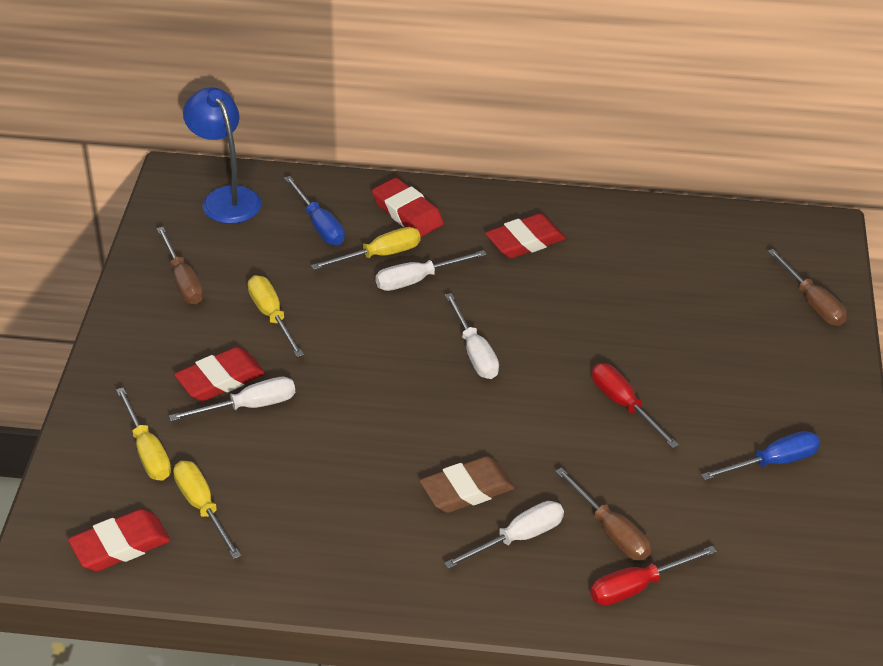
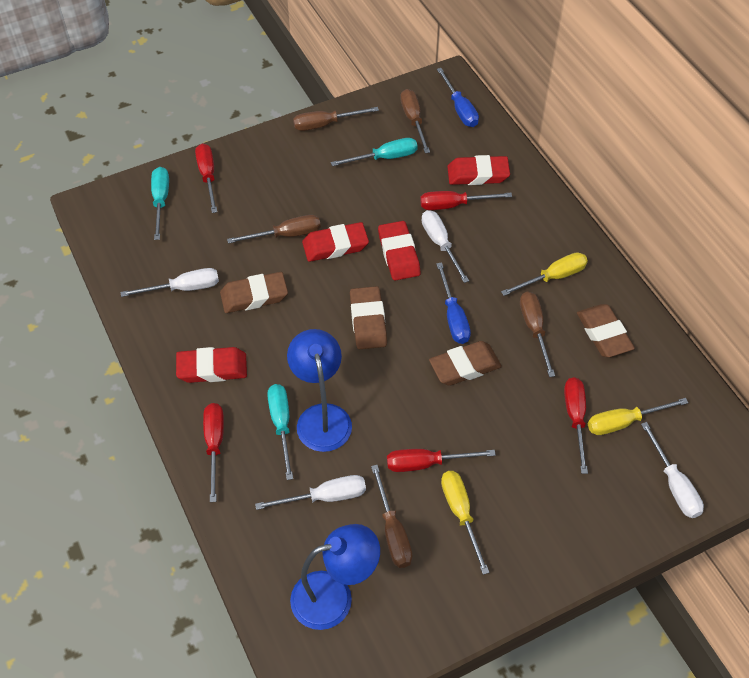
blue lamp: 1 -> 2
brown eraser: 1 -> 4
brown screwdriver: 3 -> 5
red screwdriver: 2 -> 5
turquoise screwdriver: 0 -> 3
yellow screwdriver: 4 -> 3

